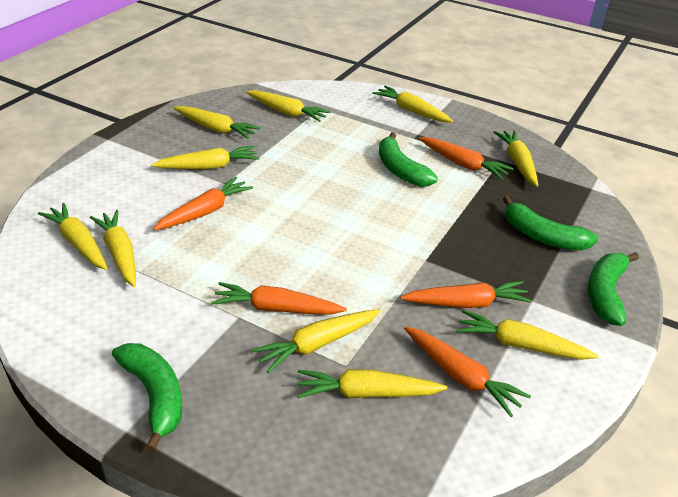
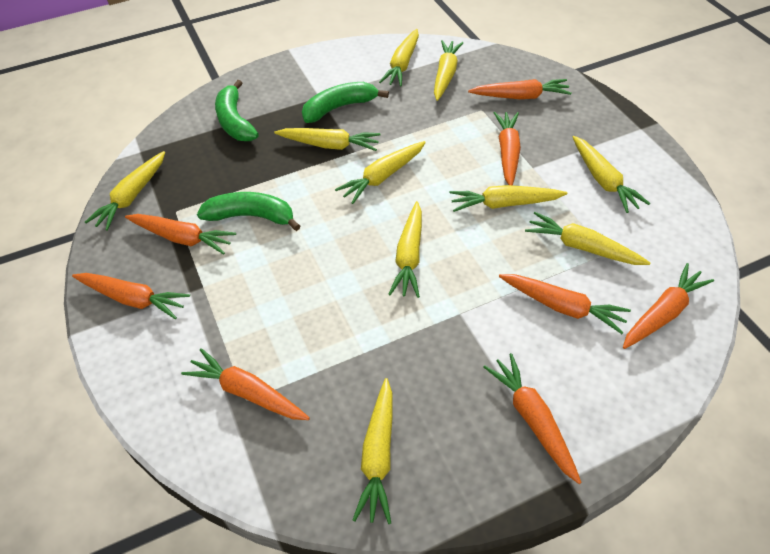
green banana: 4 -> 3
orange carrot: 5 -> 8

